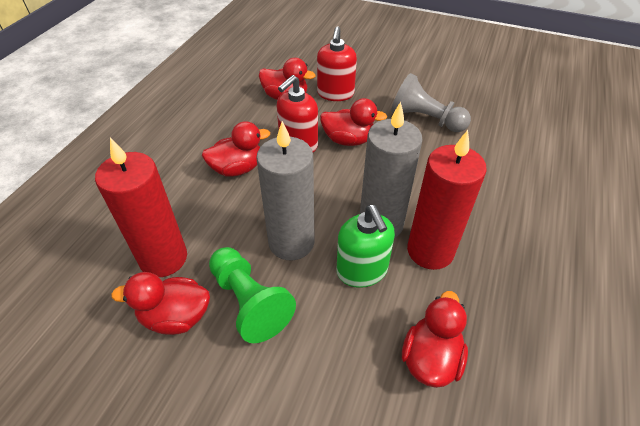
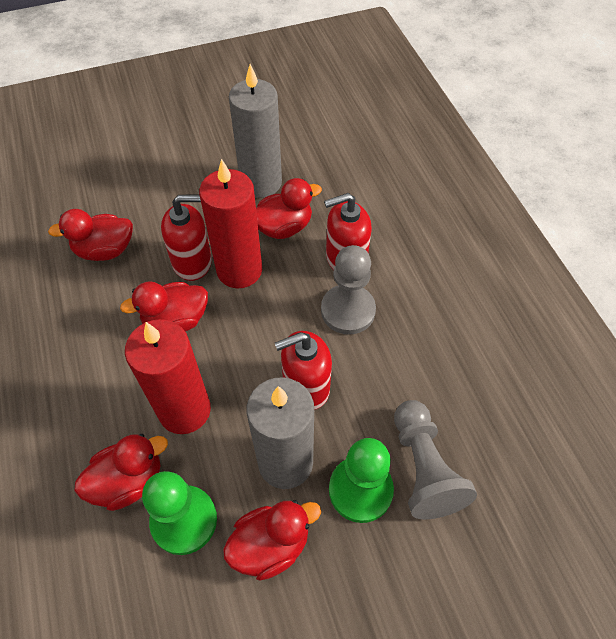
green pawn: 1 -> 2
green soap dispenser: 1 -> 0
grey pawn: 1 -> 2
red soap dispenser: 2 -> 3

